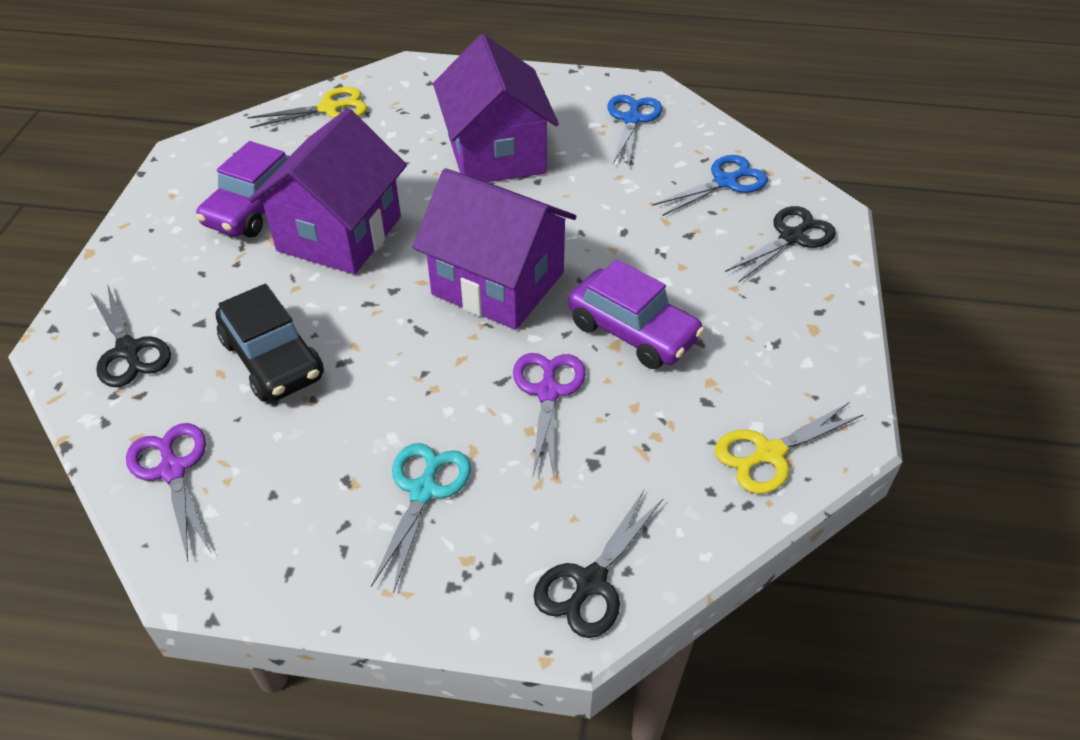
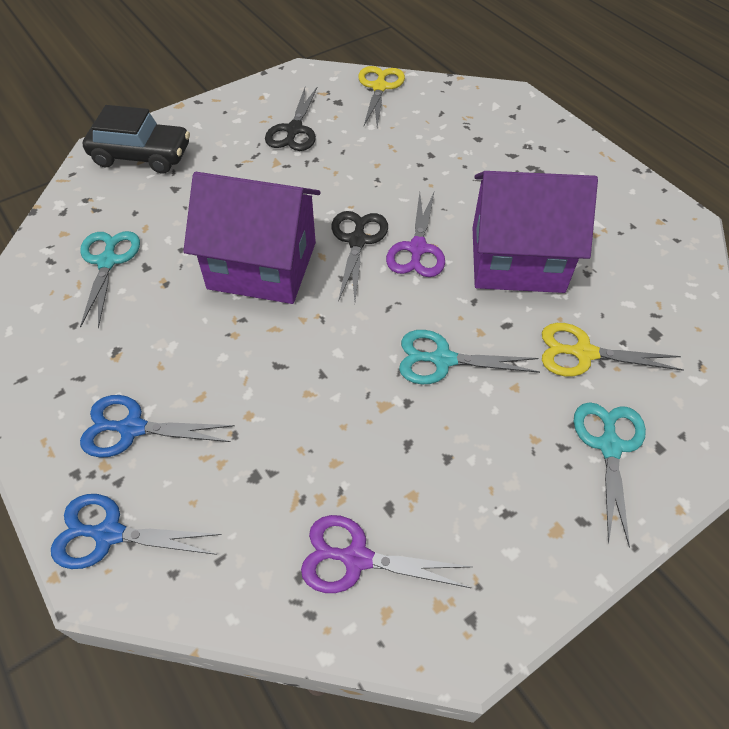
black scissors: 3 -> 2
purple car: 2 -> 0
purple house: 3 -> 2
turquoise scissors: 1 -> 3

